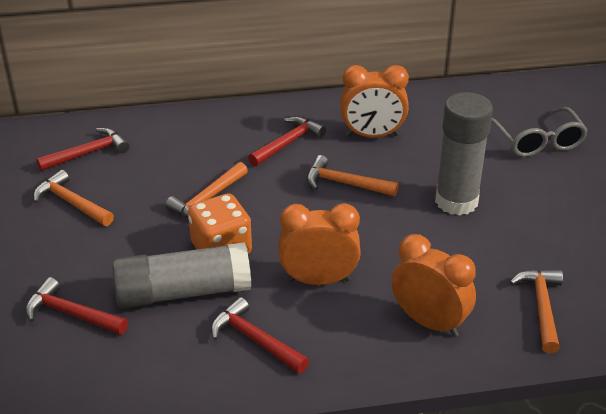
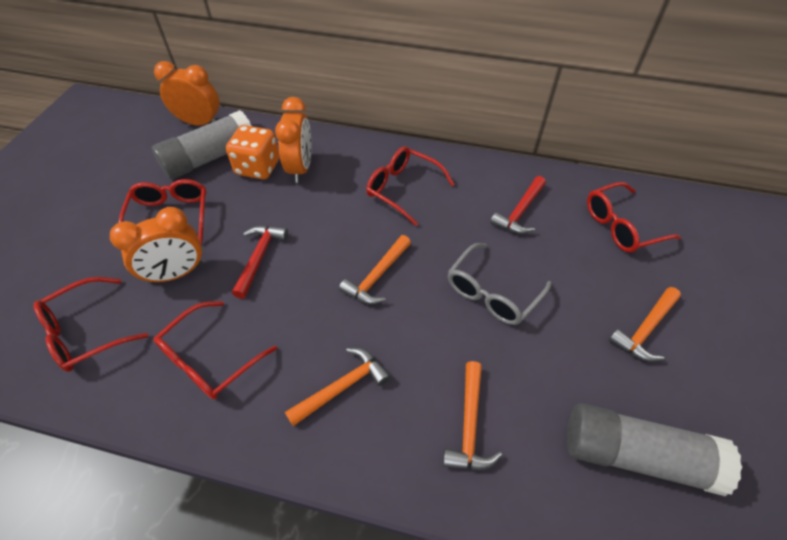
red glasses: 0 -> 5
red hammer: 4 -> 2

